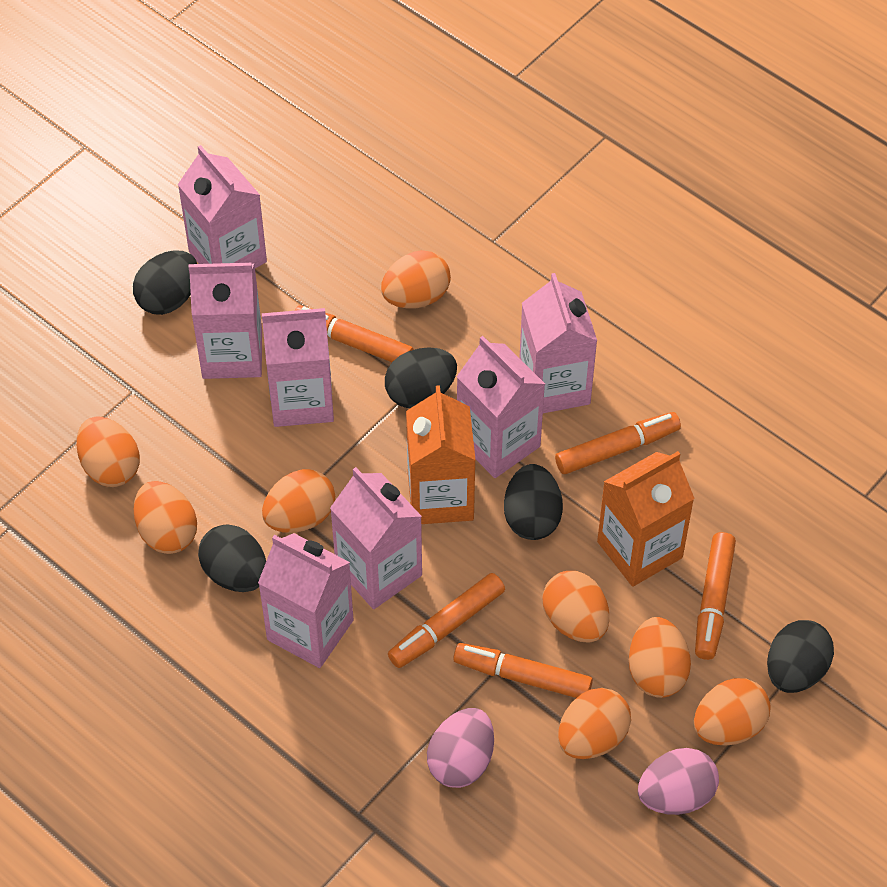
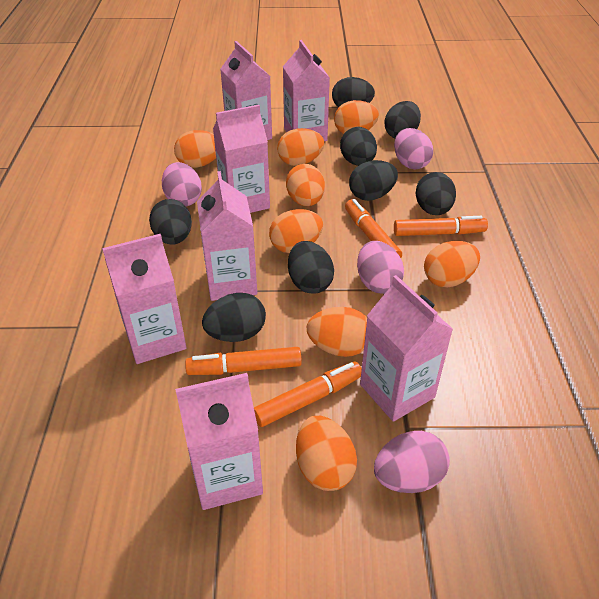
black egg: 5 -> 8
orange carton: 2 -> 0
orange marker: 5 -> 4
pink egg: 2 -> 4

